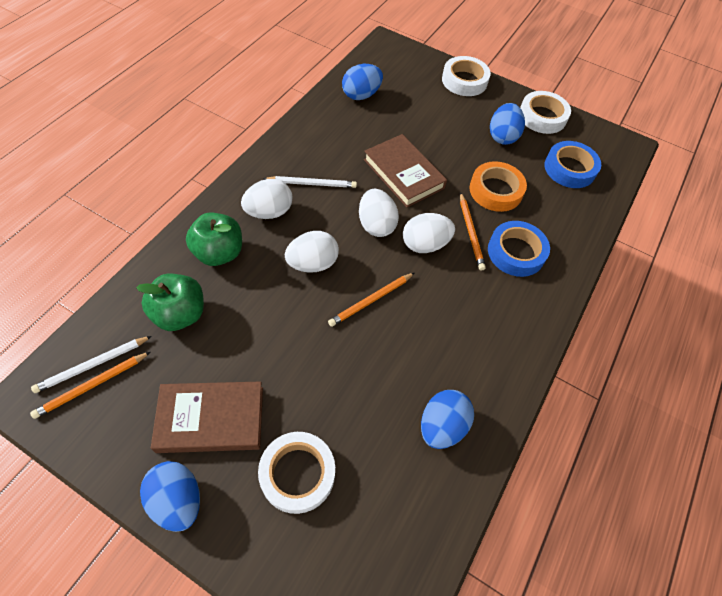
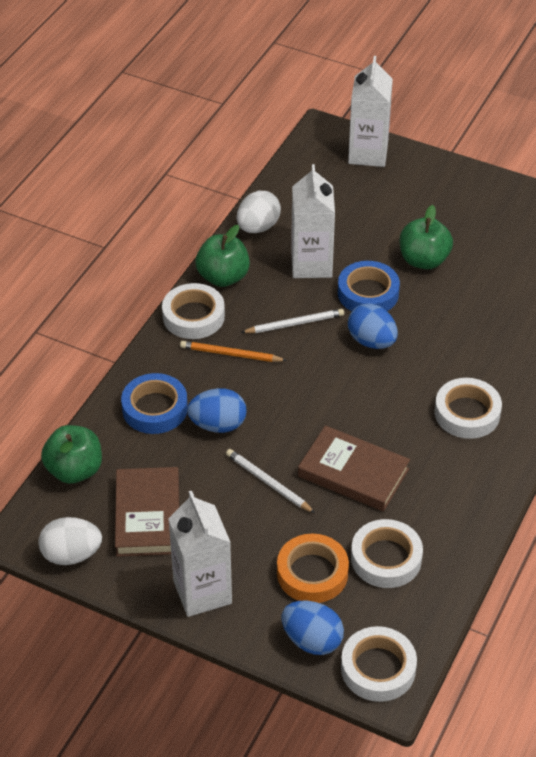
blue egg: 4 -> 3
green apple: 2 -> 3
orange pencil: 3 -> 1
white carton: 0 -> 3
white egg: 4 -> 2
white tape: 3 -> 4

